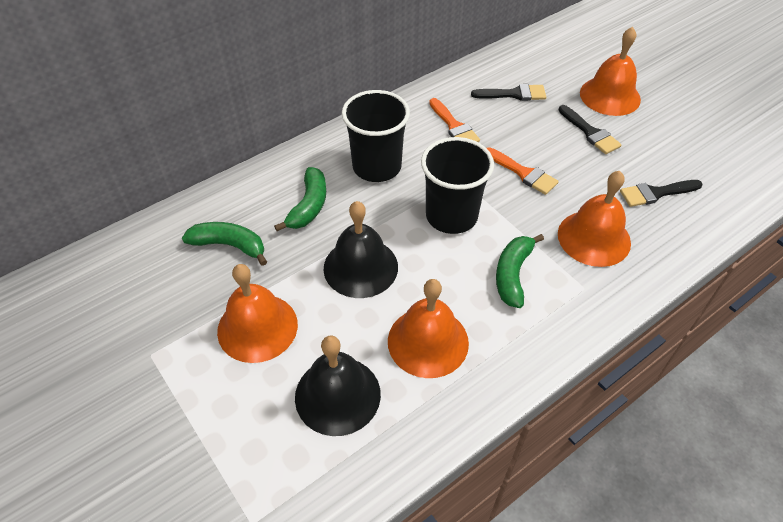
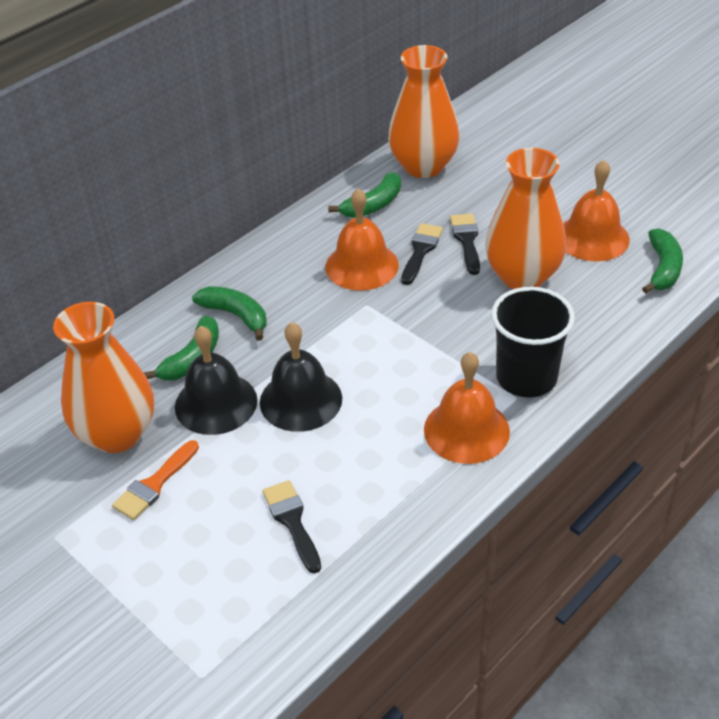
black cup: 2 -> 1
green banana: 3 -> 4
orange bell: 4 -> 3
orange brush: 2 -> 1
orange vase: 0 -> 3

